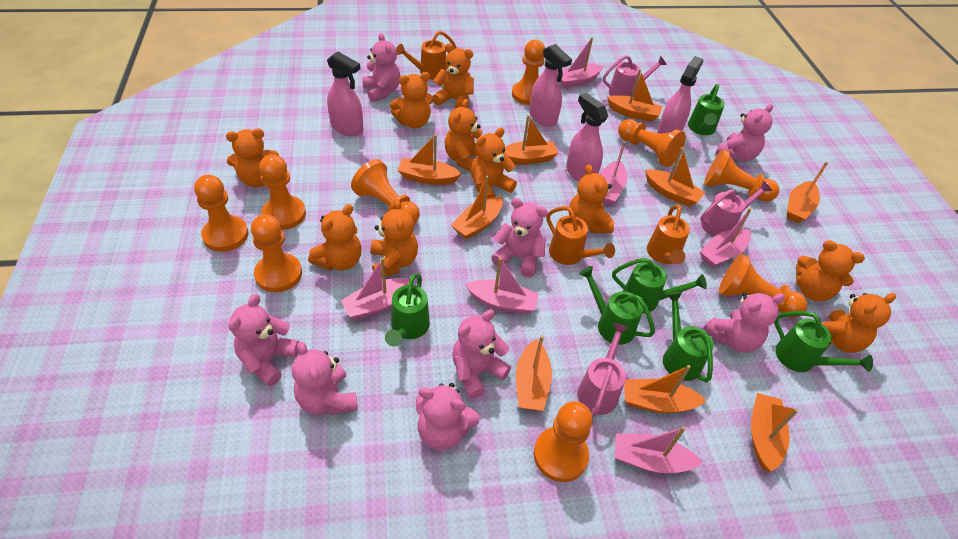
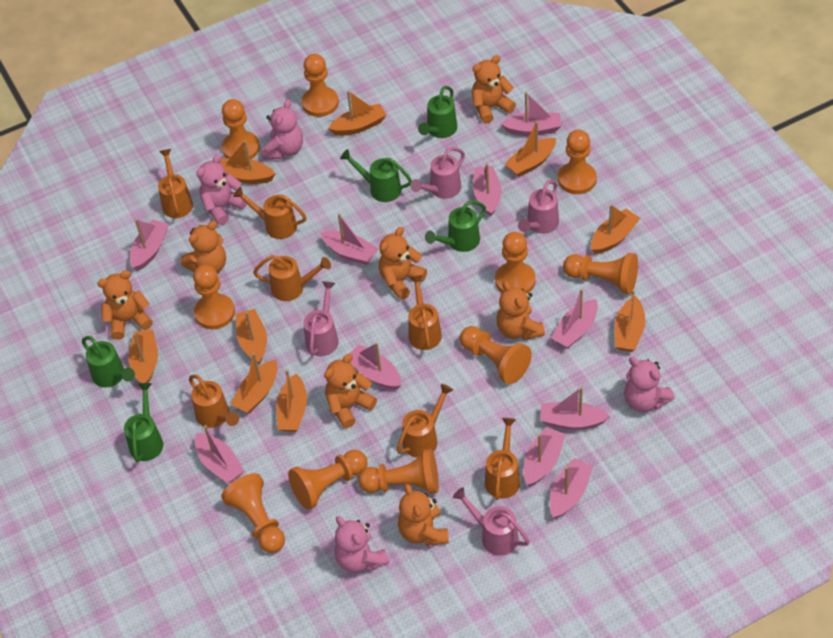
green watering can: 6 -> 5
orange pawn: 9 -> 10
orange teddy bear: 10 -> 7
orange watering can: 3 -> 7
pink boat: 6 -> 10
pink spray bottle: 4 -> 0
pink teddy bear: 8 -> 4
pink watering can: 3 -> 4

